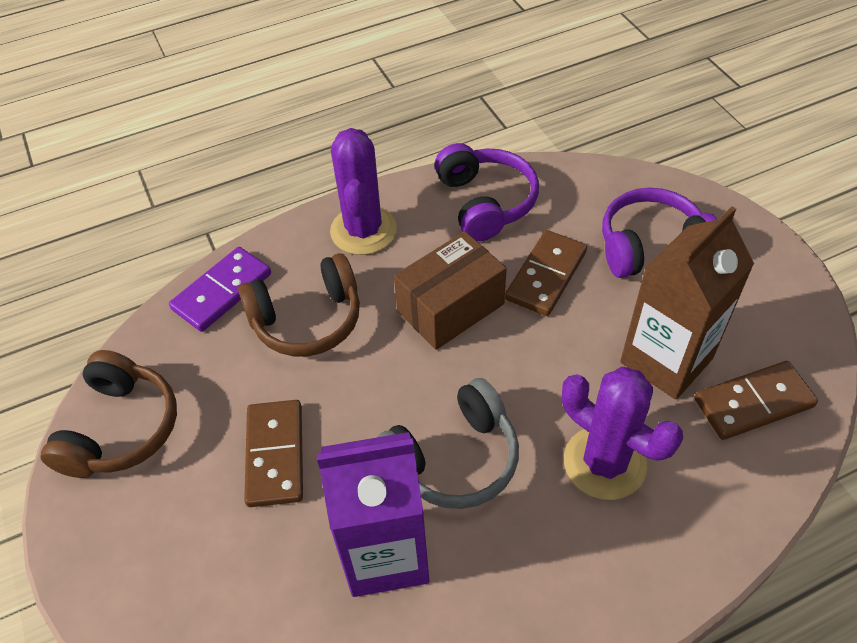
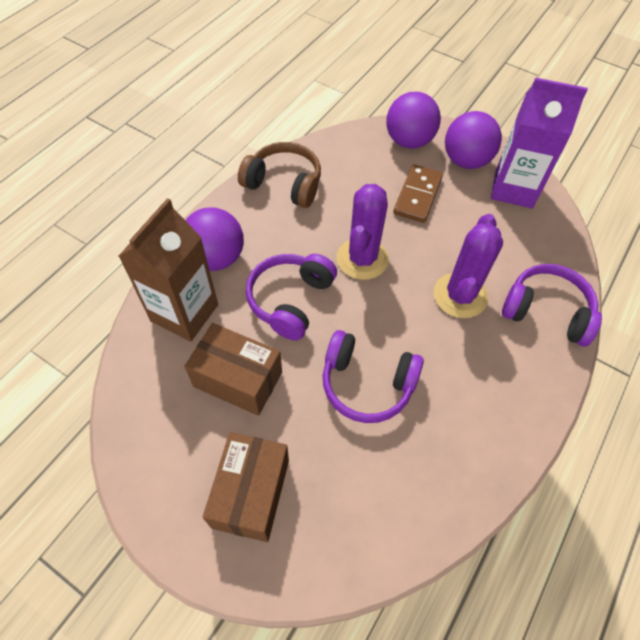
brown box: 1 -> 2
brown domino: 3 -> 1
brown headphones: 2 -> 1
grey headphones: 1 -> 0
purple ball: 0 -> 3
purple domino: 1 -> 0
purple headphones: 2 -> 3

